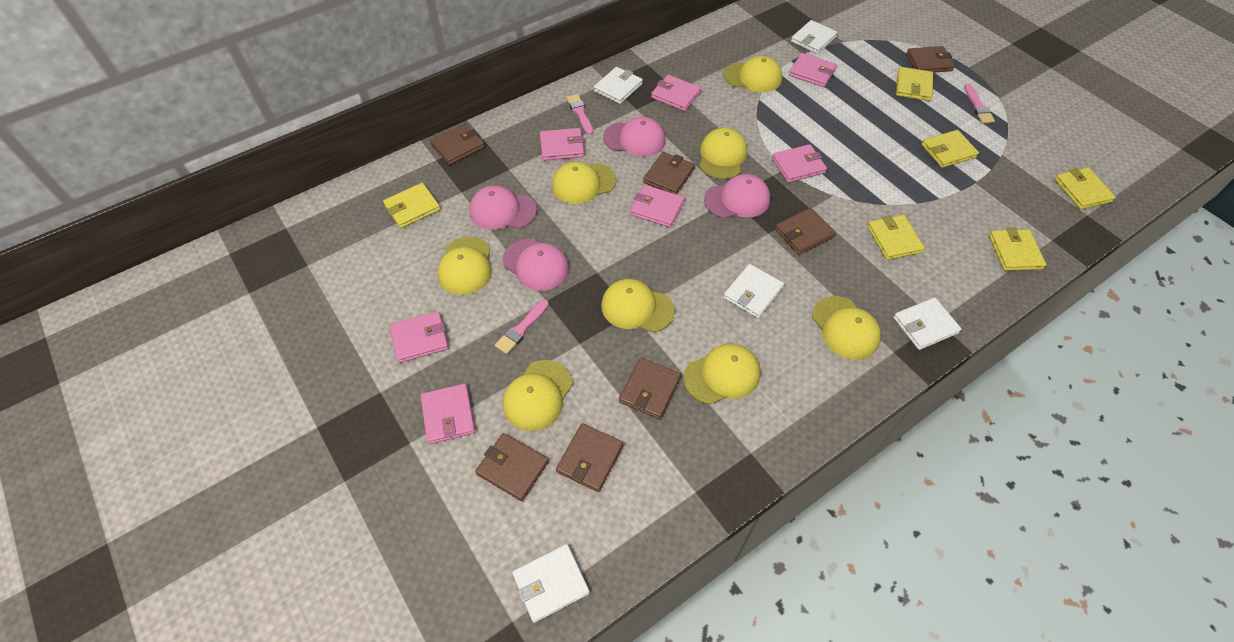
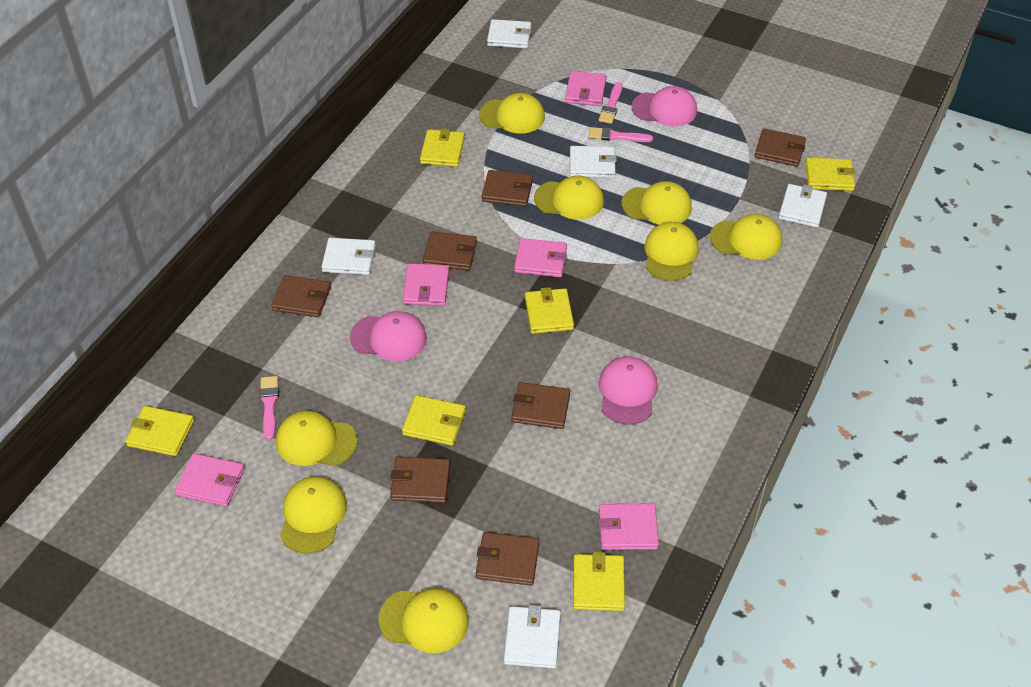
pink cap: 4 -> 3
pink wallet: 7 -> 5

